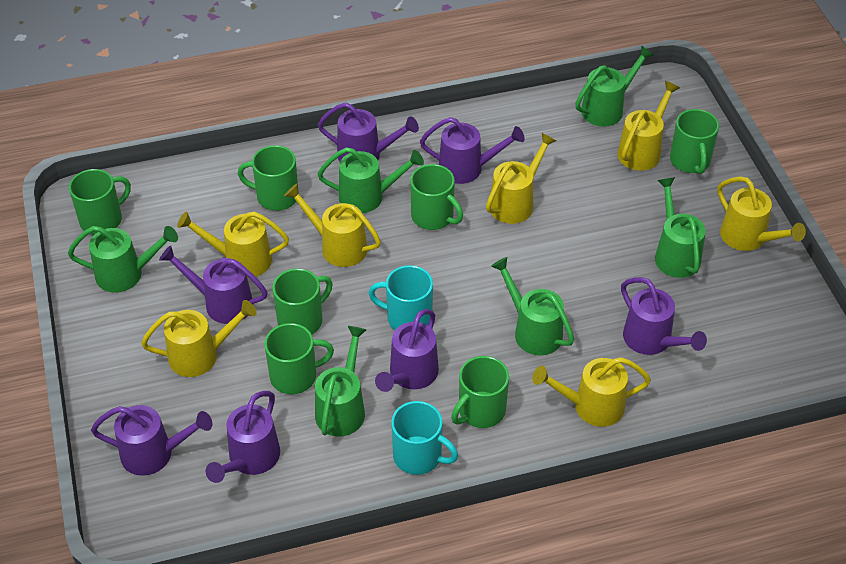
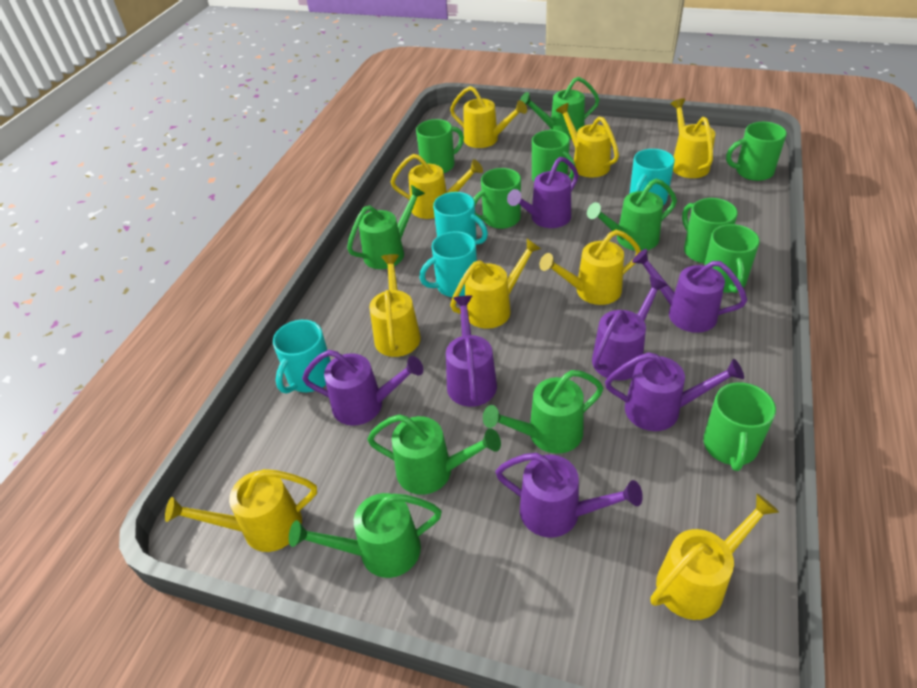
turquoise mug: 2 -> 4
yellow watering can: 7 -> 9

